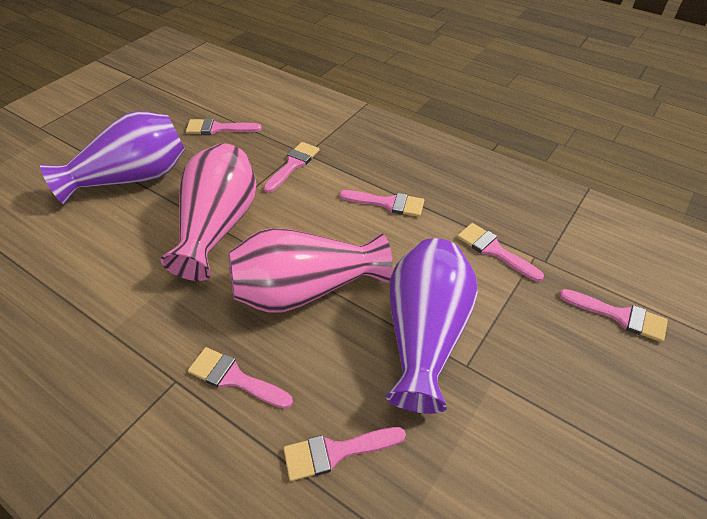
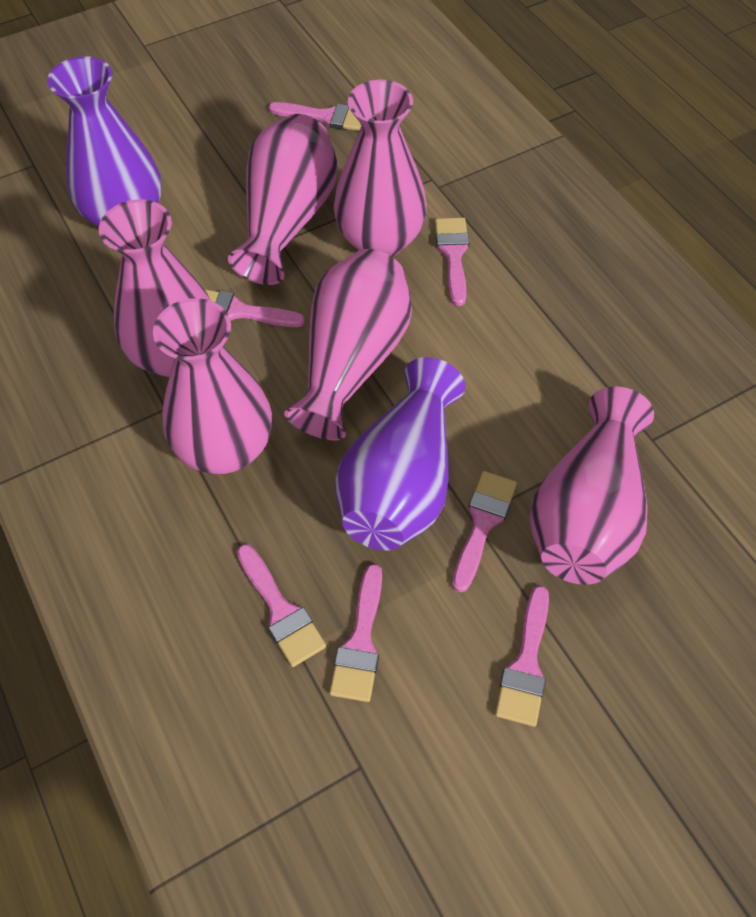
pink vase: 2 -> 6

